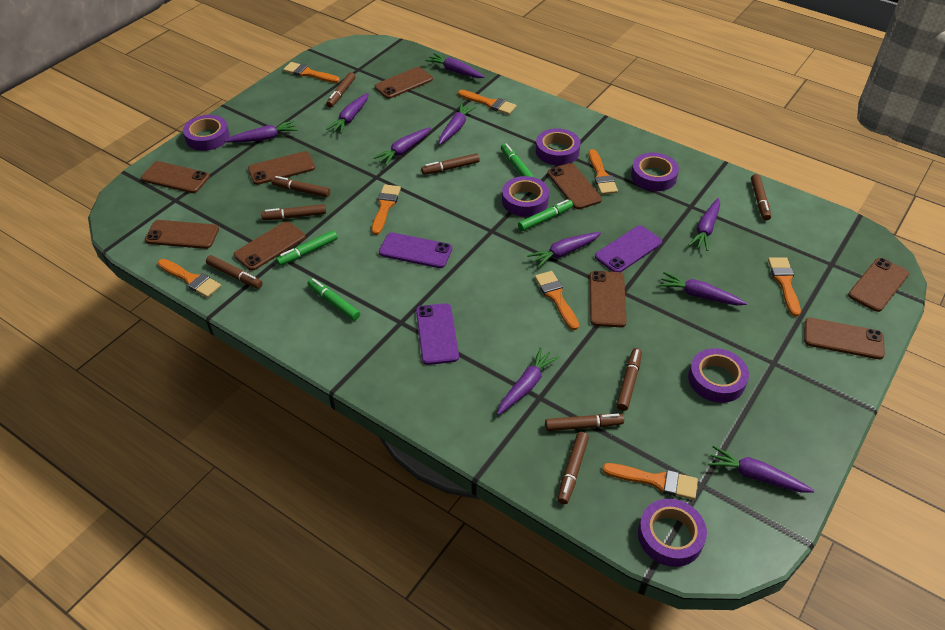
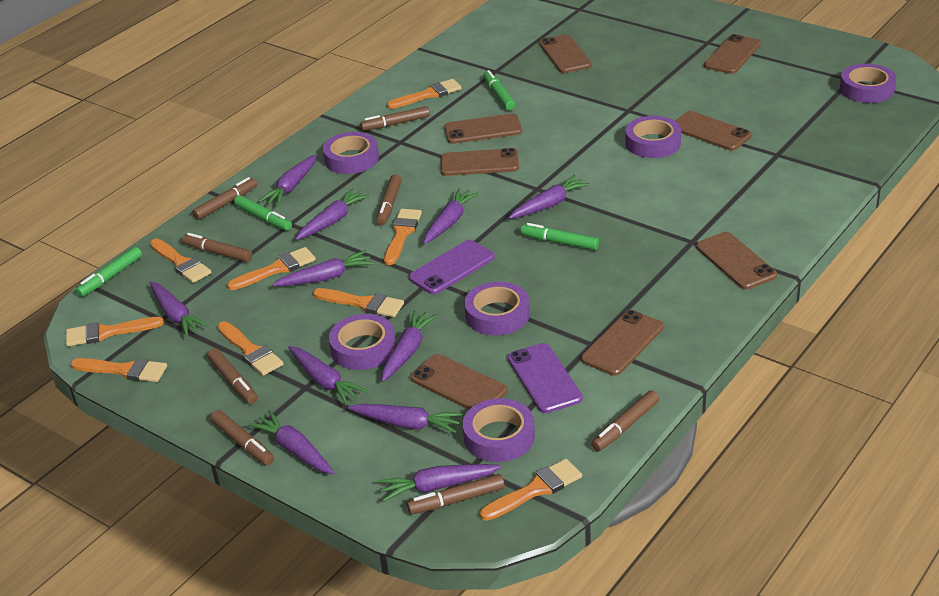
brown marker: 9 -> 8
brown phone: 9 -> 8
orange brush: 8 -> 9
purple carrot: 10 -> 11
purple phone: 3 -> 2

